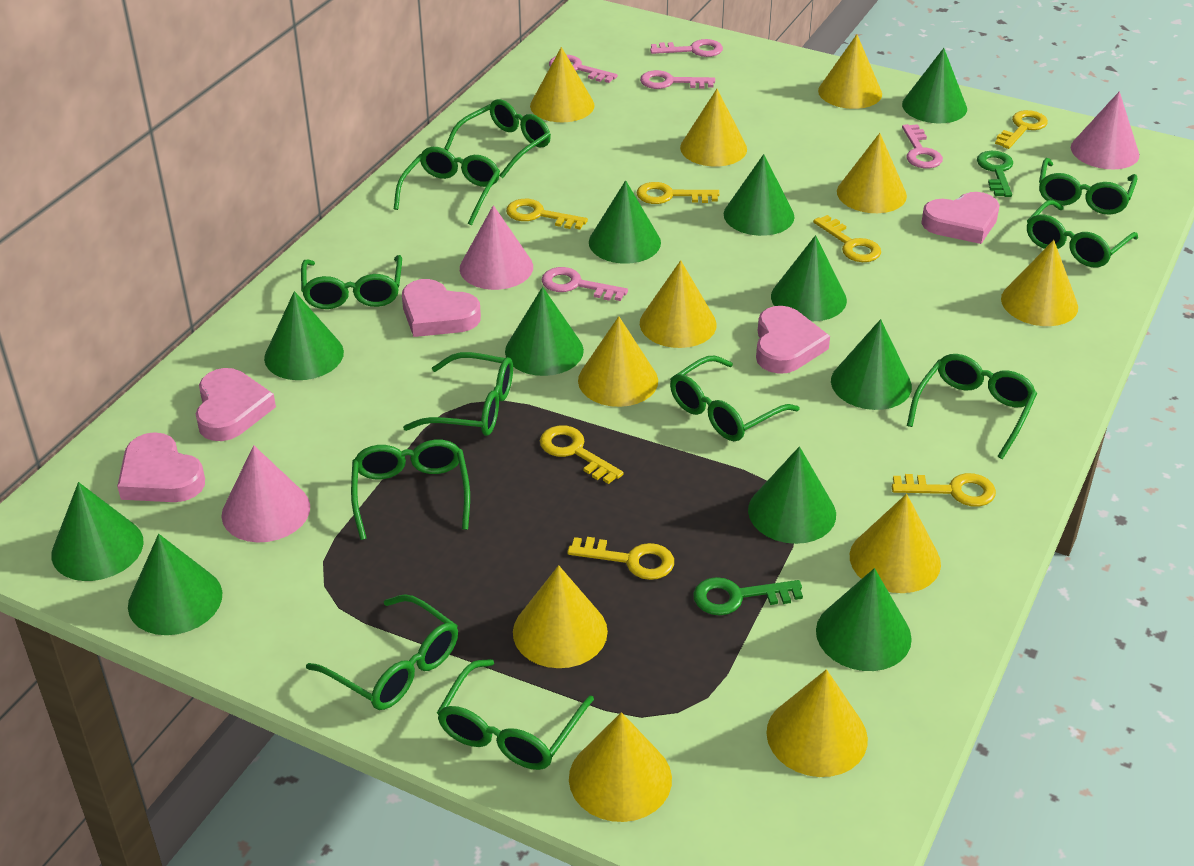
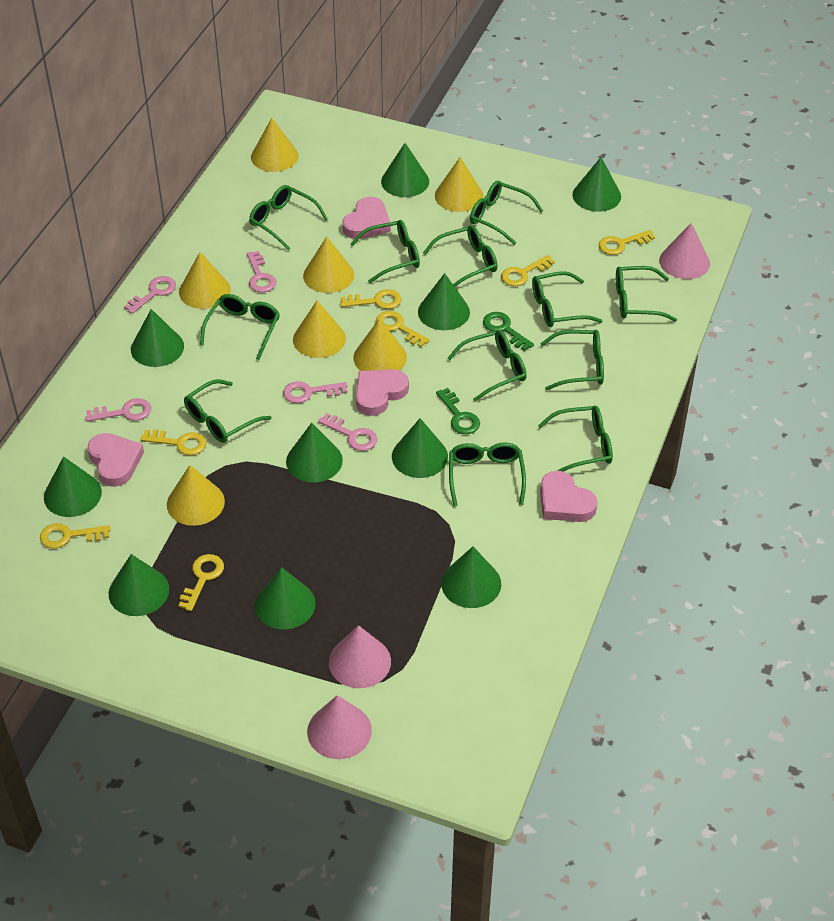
green cone: 11 -> 10
green glasses: 11 -> 12
pink heart: 5 -> 4
yellow cone: 11 -> 7

